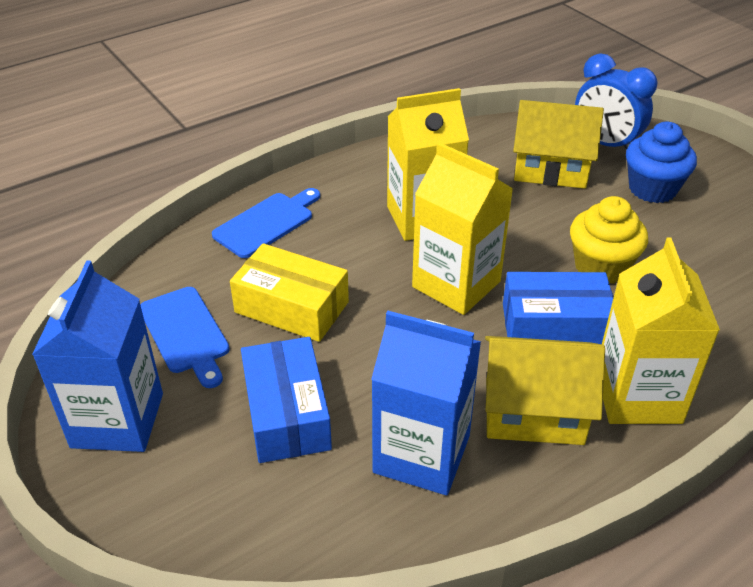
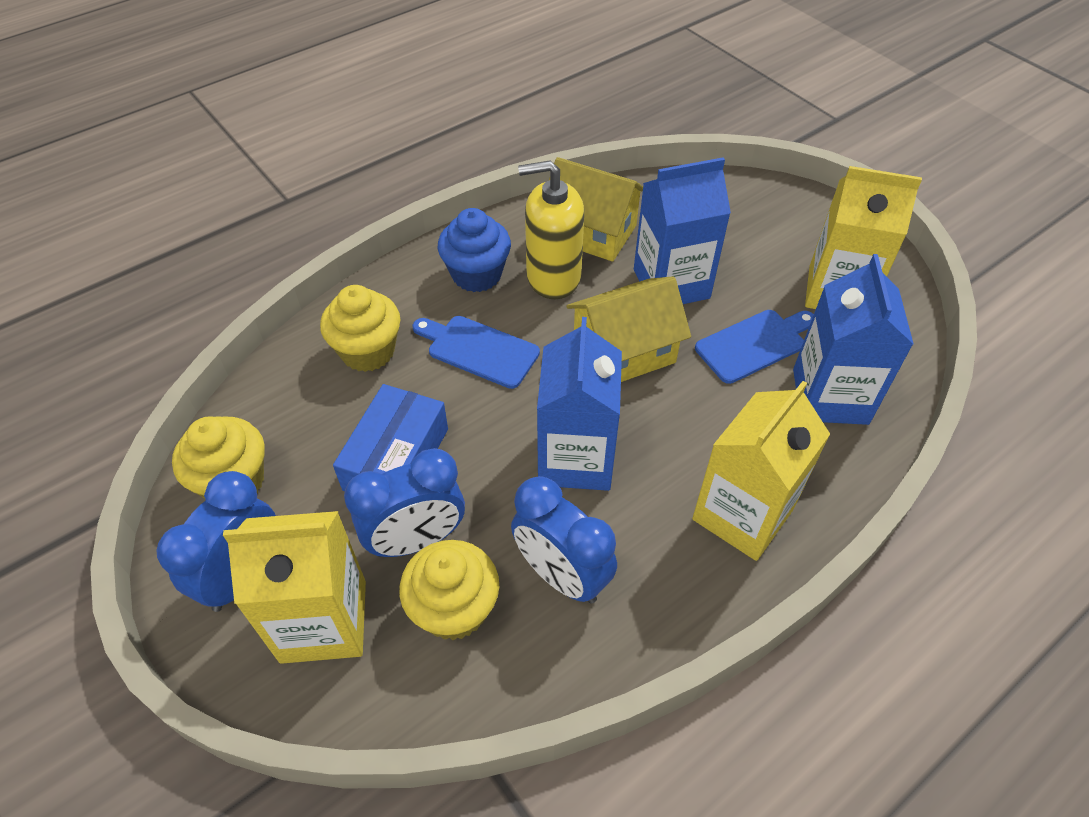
blue box: 2 -> 1
blue carton: 2 -> 3
blue clock: 1 -> 3
yellow box: 1 -> 0
yellow cupcake: 1 -> 3
yellow soap dispenser: 0 -> 1

